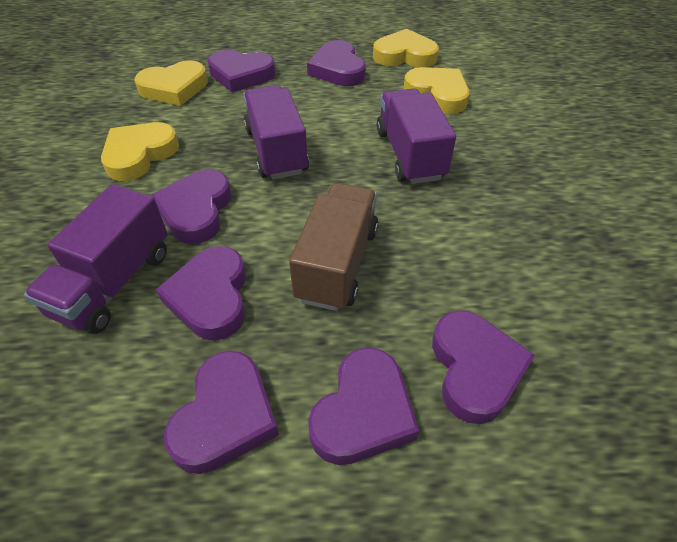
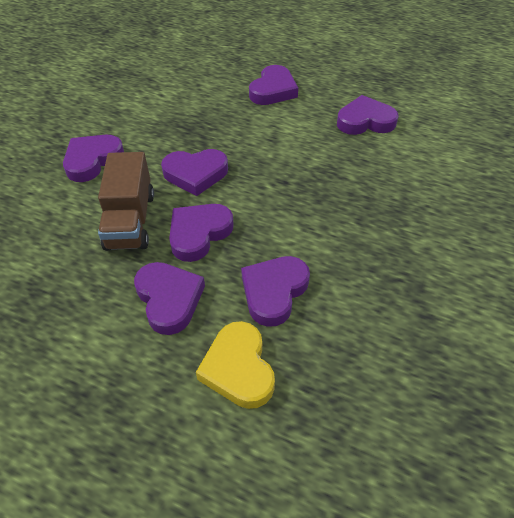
purple truck: 3 -> 0
yellow heart: 4 -> 1

